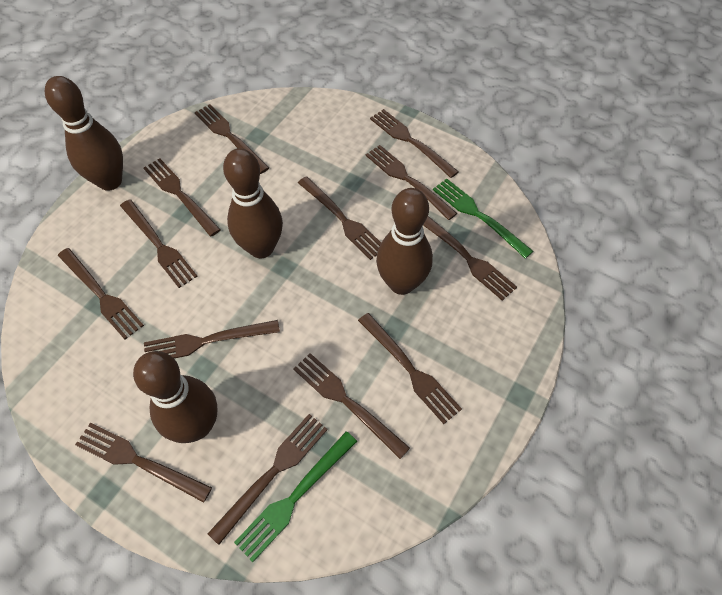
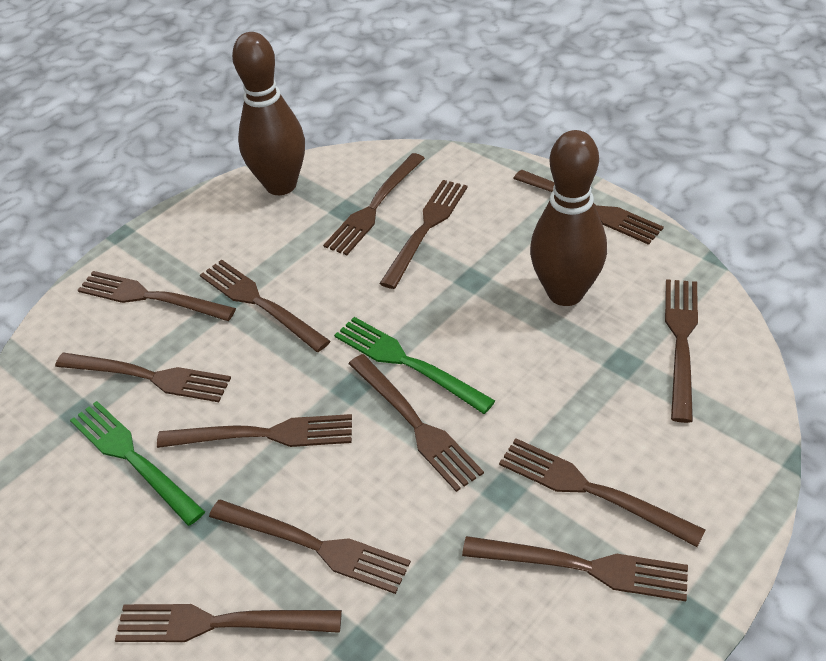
brown bowling pin: 4 -> 2

